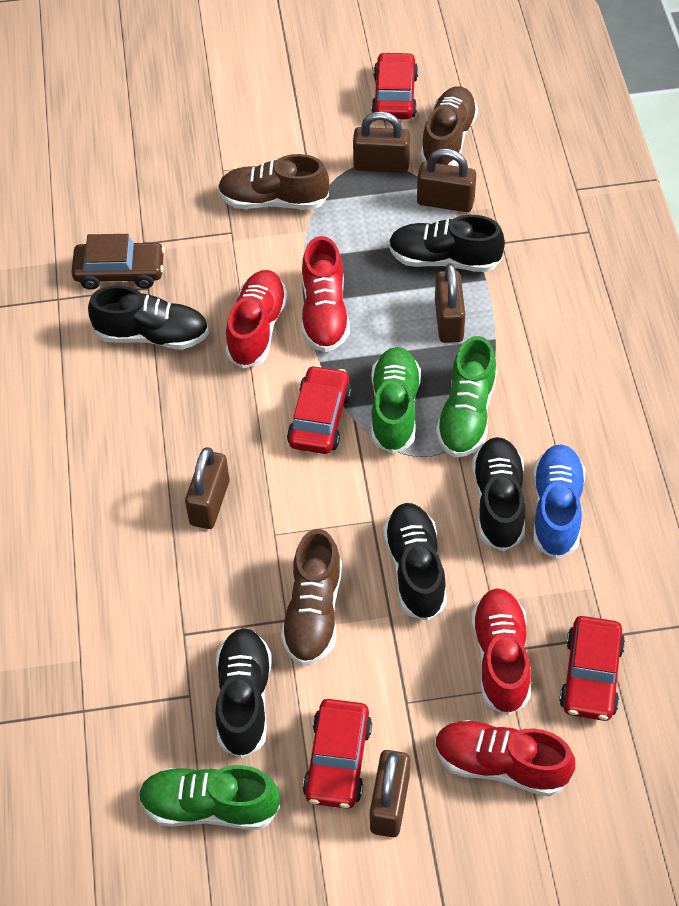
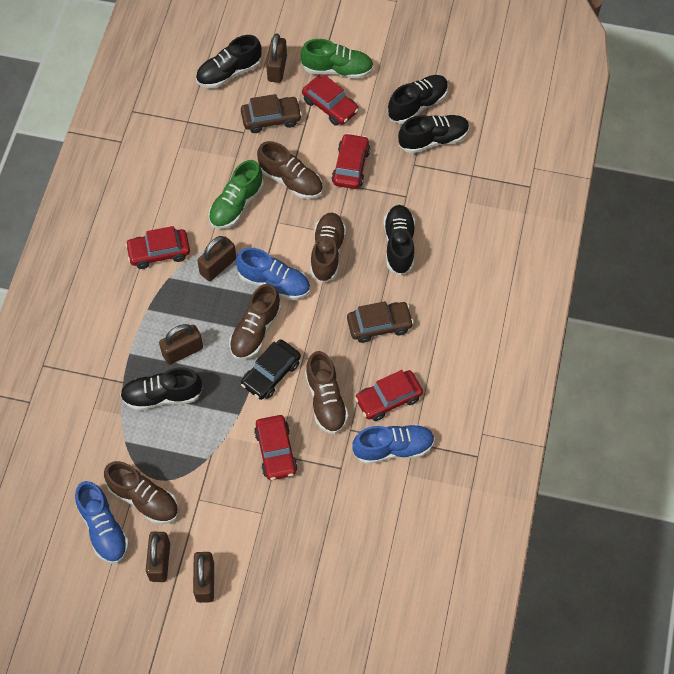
black car: 0 -> 1
blue shoe: 1 -> 3
brown car: 1 -> 2
brown shoe: 3 -> 5
green shoe: 3 -> 2
red car: 4 -> 5
red shoe: 4 -> 0

